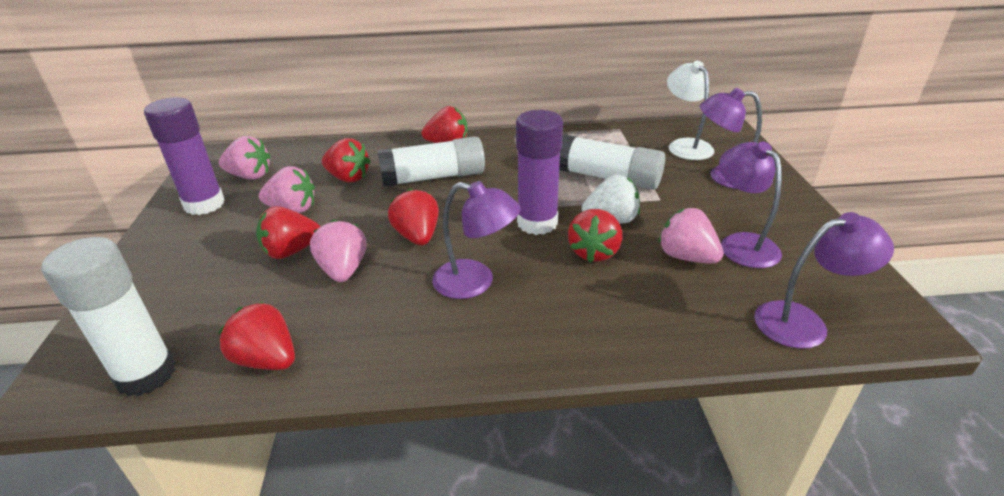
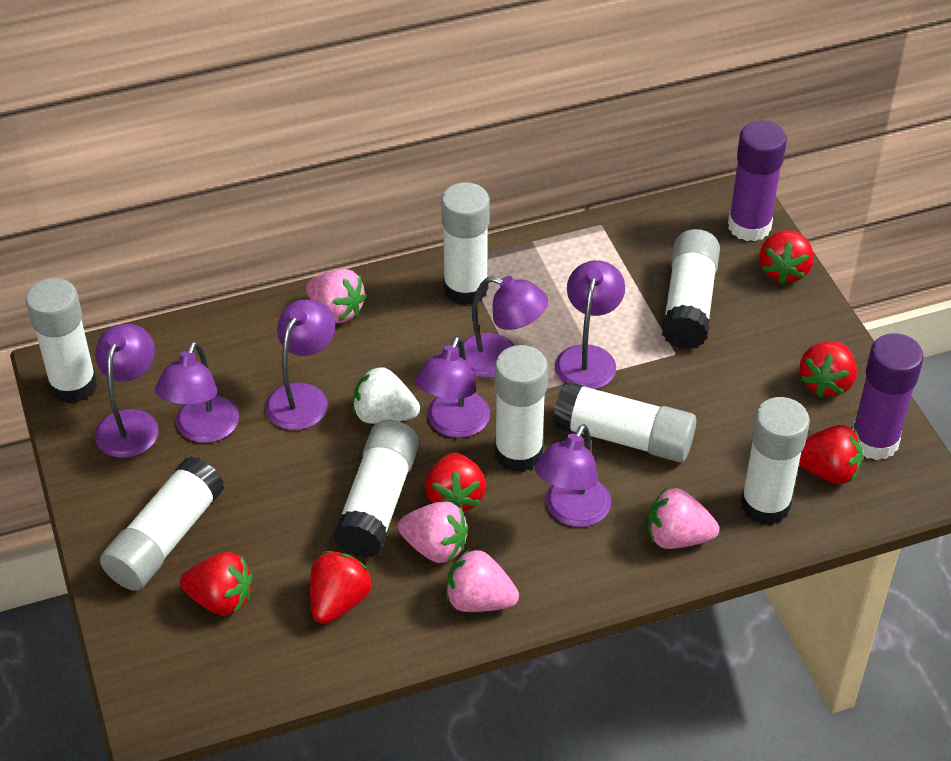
purple lamp: 4 -> 7
white glue stick: 3 -> 8
white lamp: 1 -> 0

